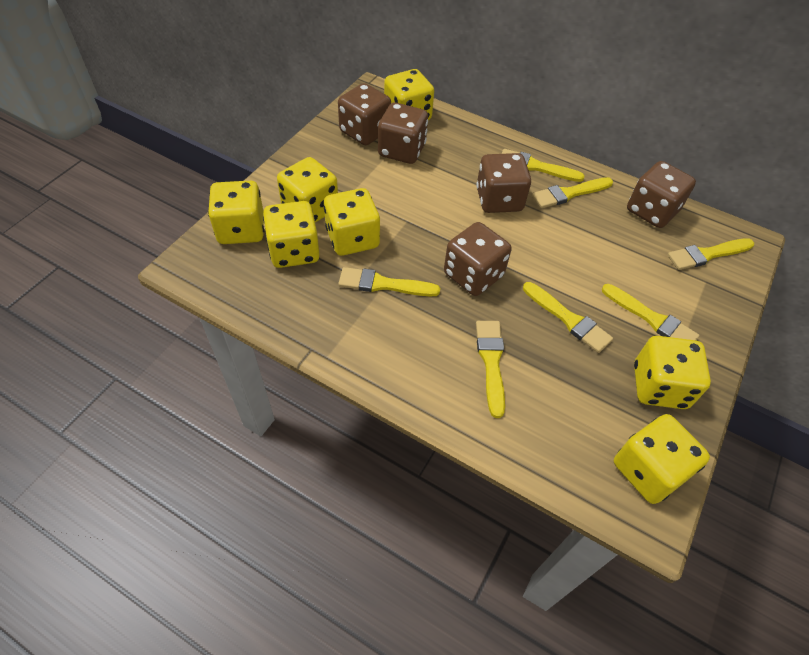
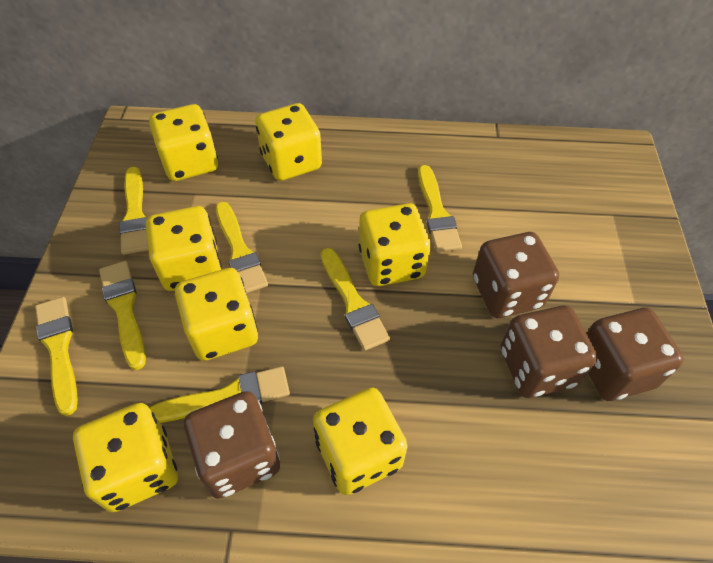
brown dice: 5 -> 4

